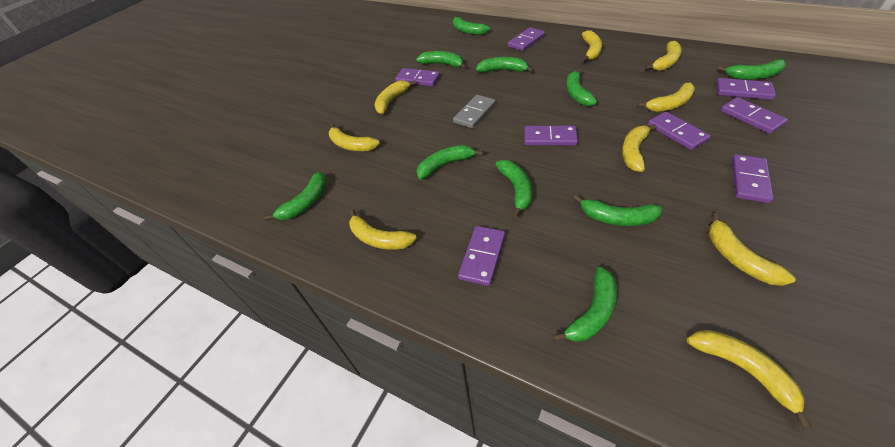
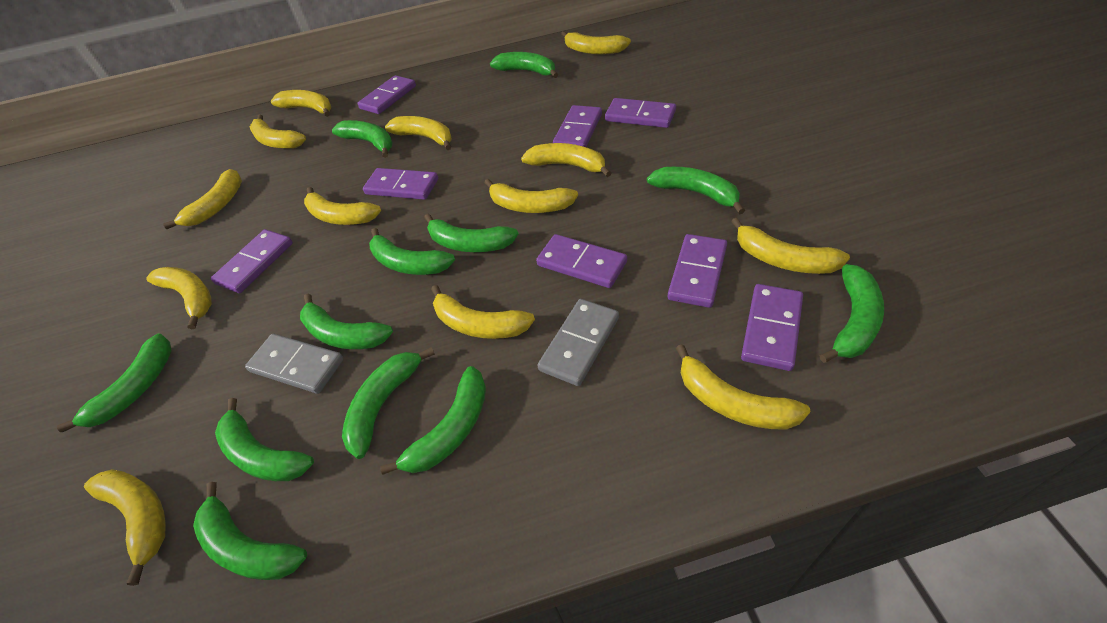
green banana: 10 -> 12
grey domino: 1 -> 2
yellow banana: 9 -> 13

